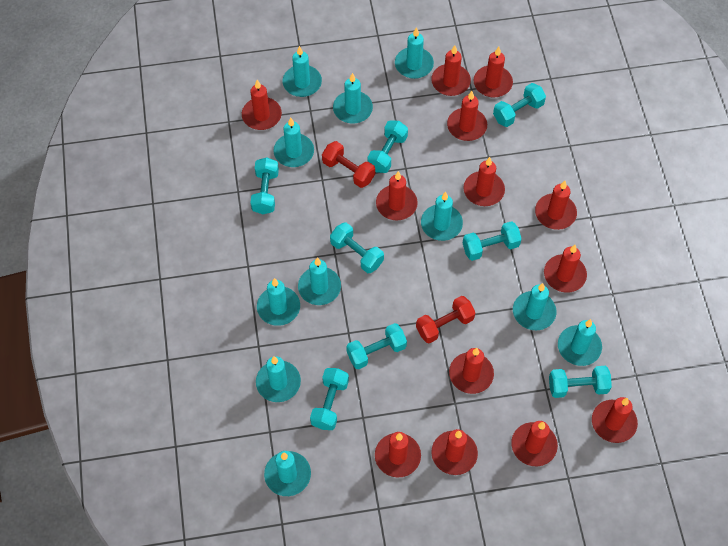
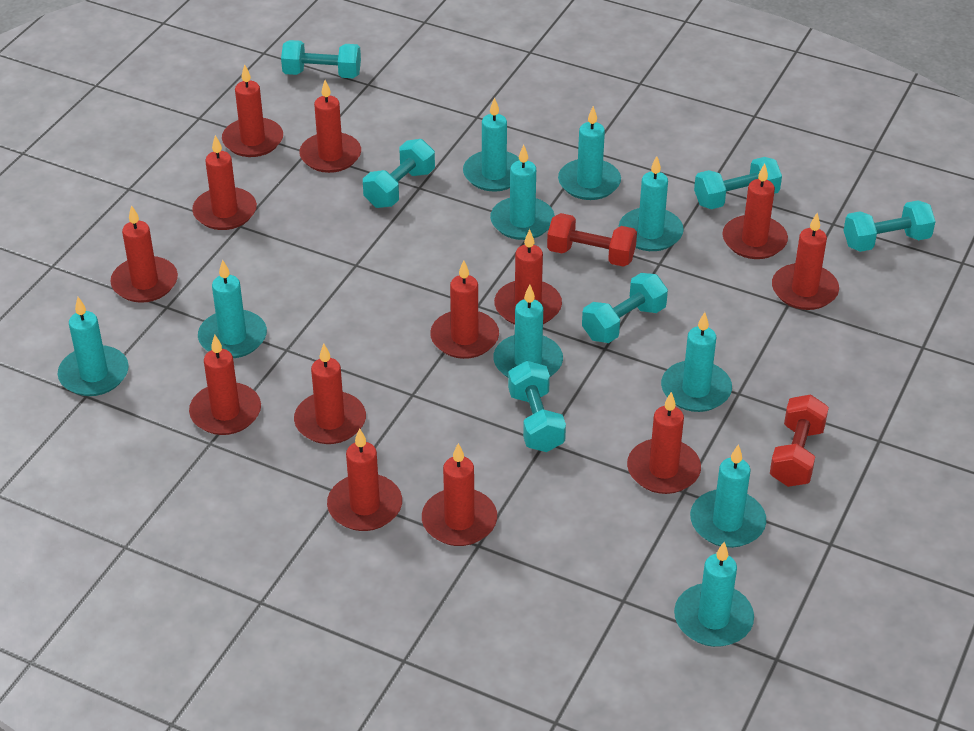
turquoise candle: 11 -> 10
turquoise dumbbell: 8 -> 6

